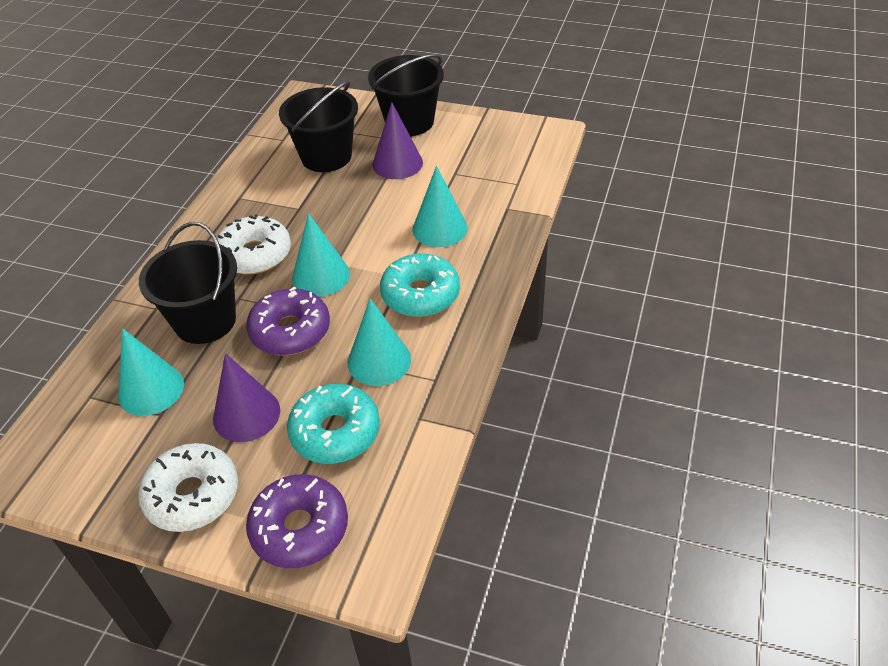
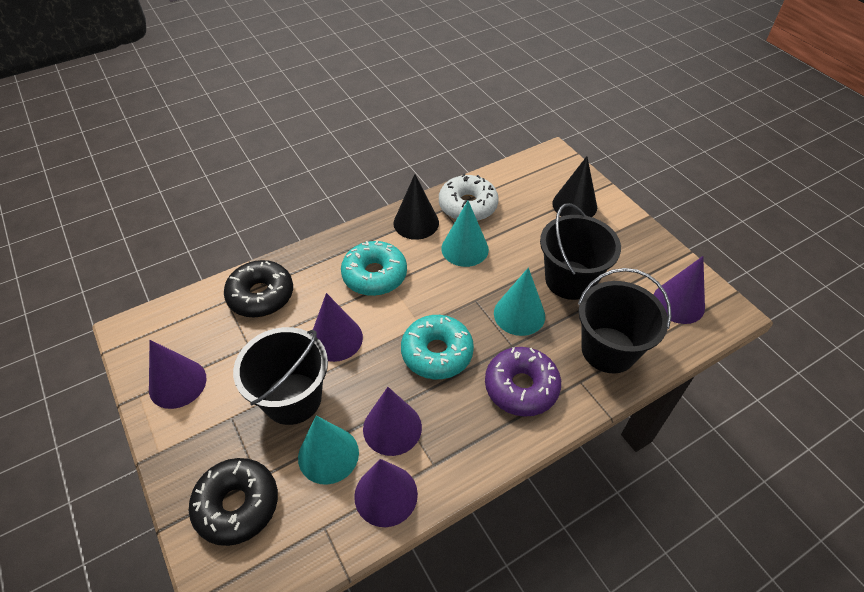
black cone: 0 -> 2
black donut: 0 -> 2
purple cone: 2 -> 5
purple donut: 2 -> 1
turquoise cone: 4 -> 3
white donut: 2 -> 1

